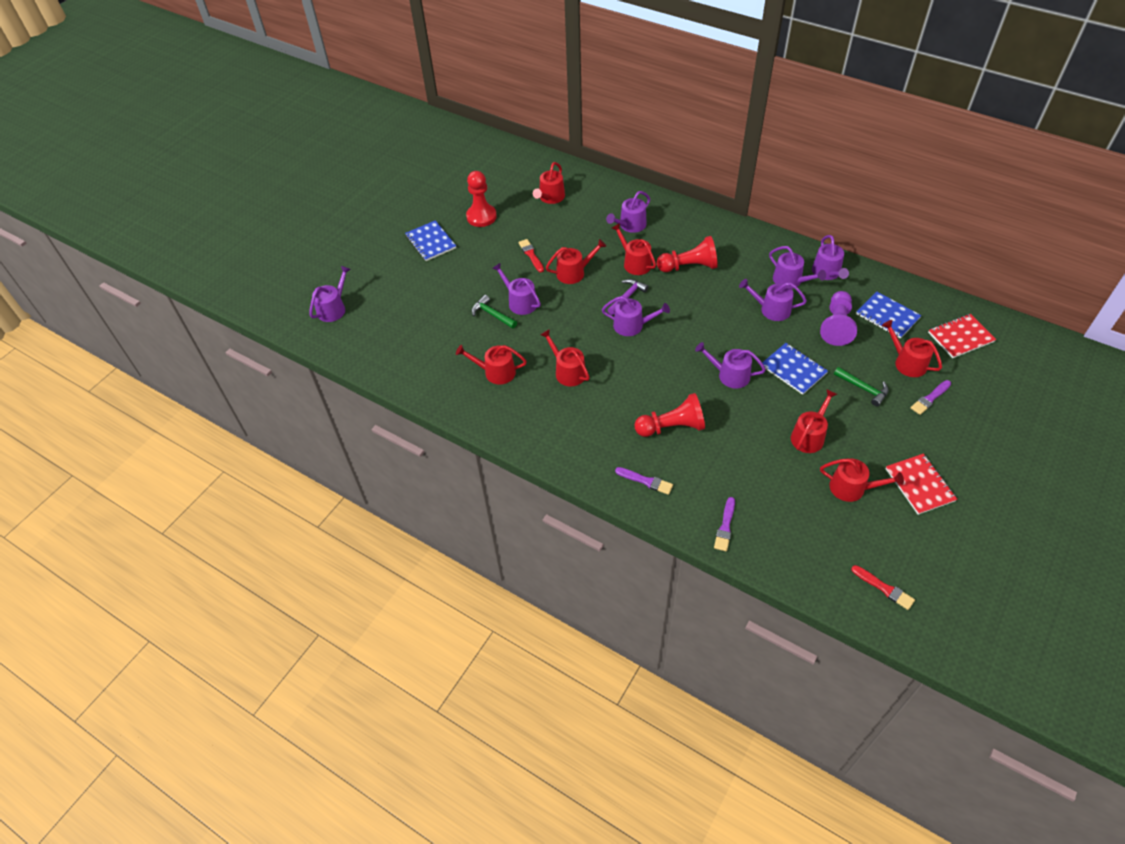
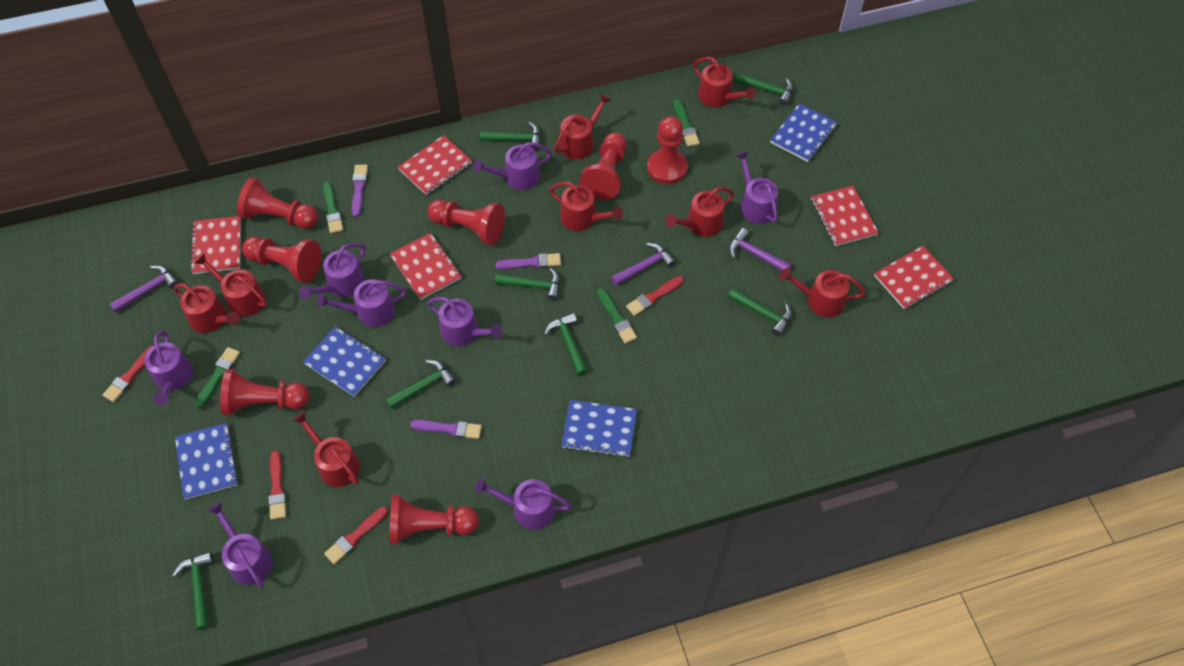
blue notebook: 3 -> 4
green brush: 0 -> 4
green hammer: 2 -> 7
purple hammer: 1 -> 3
purple pawn: 1 -> 0
red brush: 2 -> 4
red notebook: 2 -> 5
red pawn: 3 -> 7

